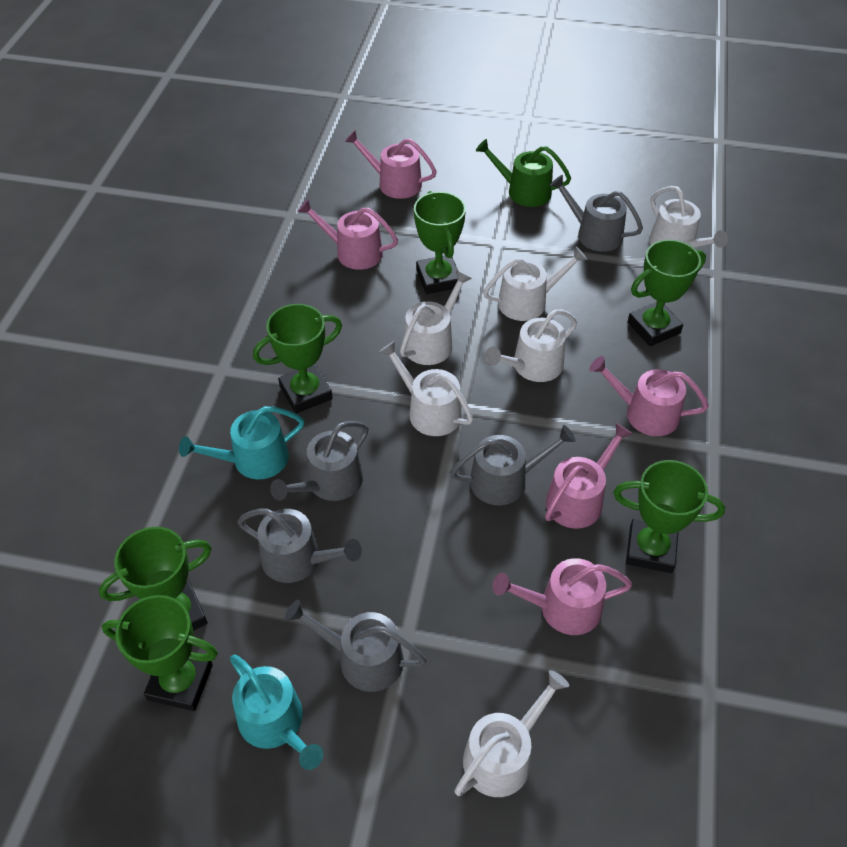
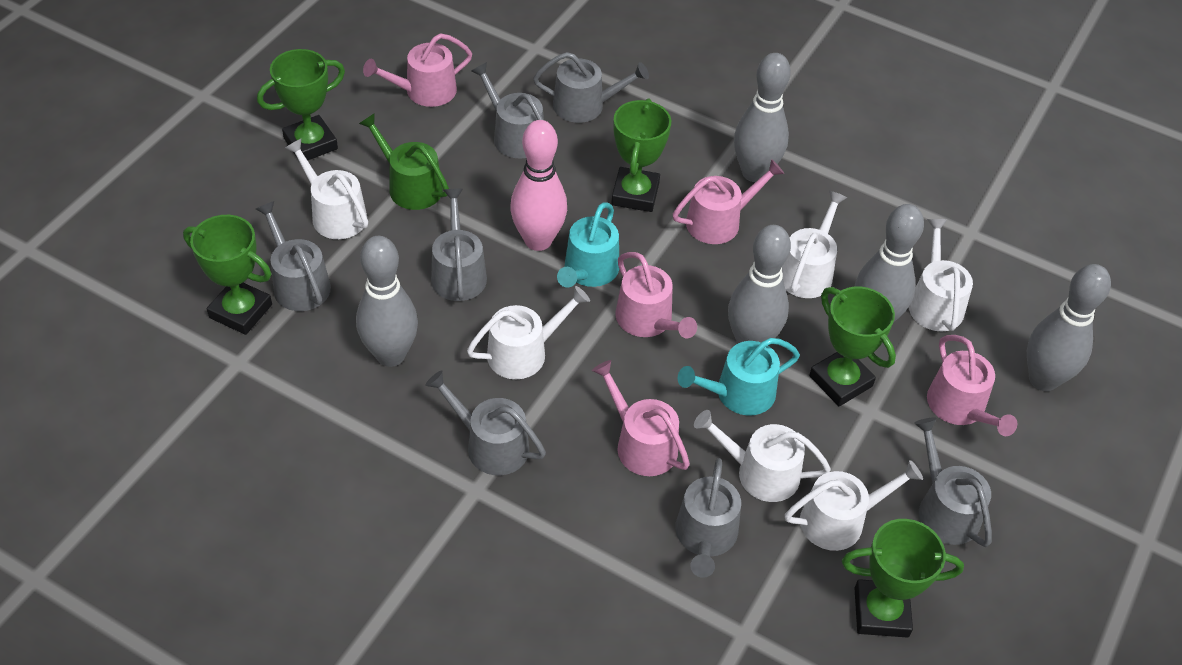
green trophy: 6 -> 5
grey bowling pin: 0 -> 5
grey watering can: 5 -> 7
pink bowling pin: 0 -> 1

